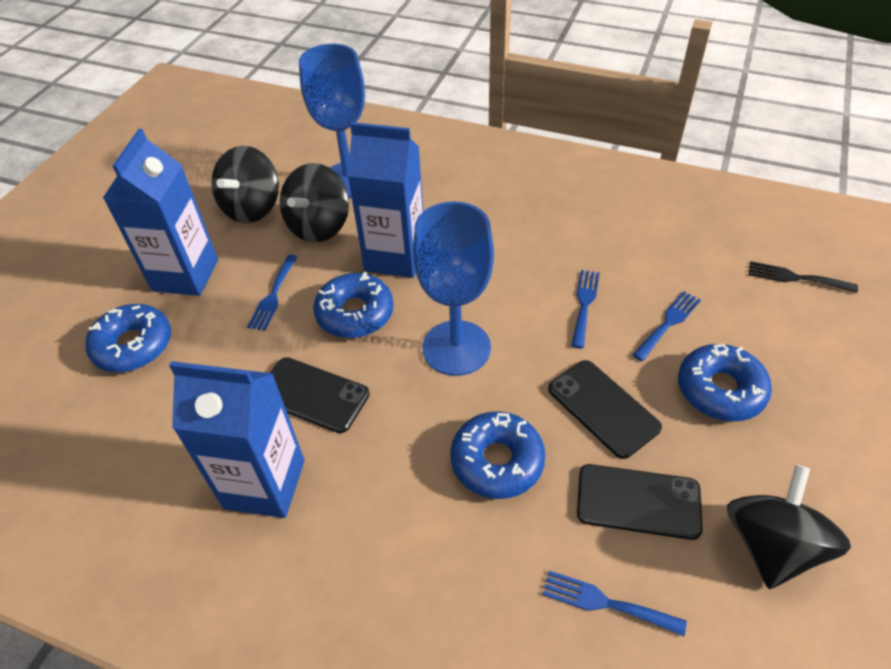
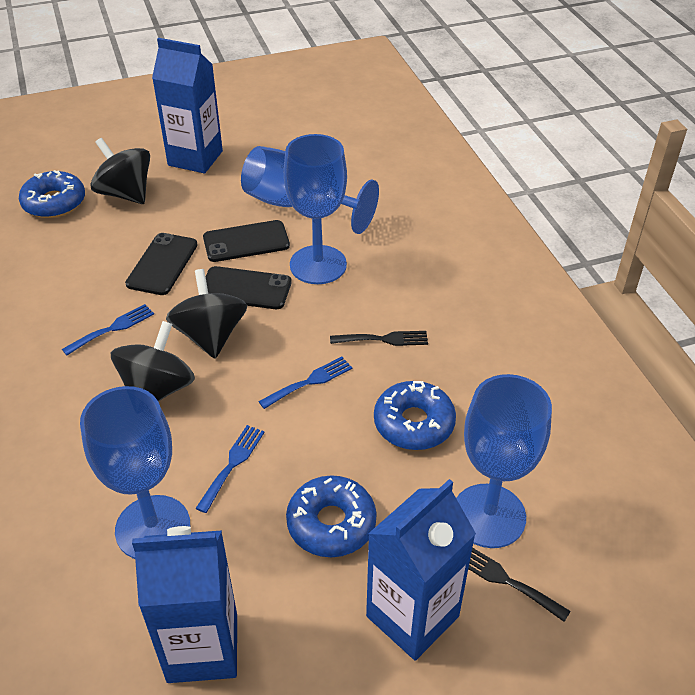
black fork: 1 -> 2
blue donut: 4 -> 3
blue fork: 4 -> 3
blue goblet: 2 -> 4

